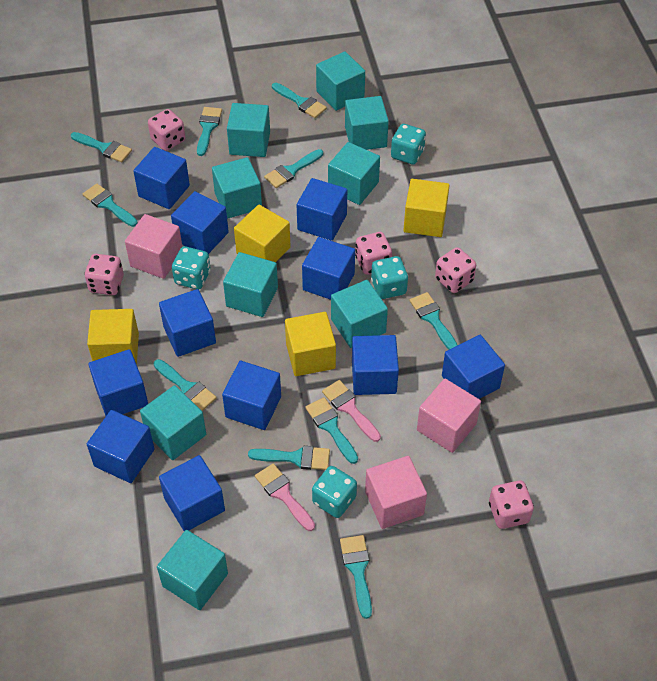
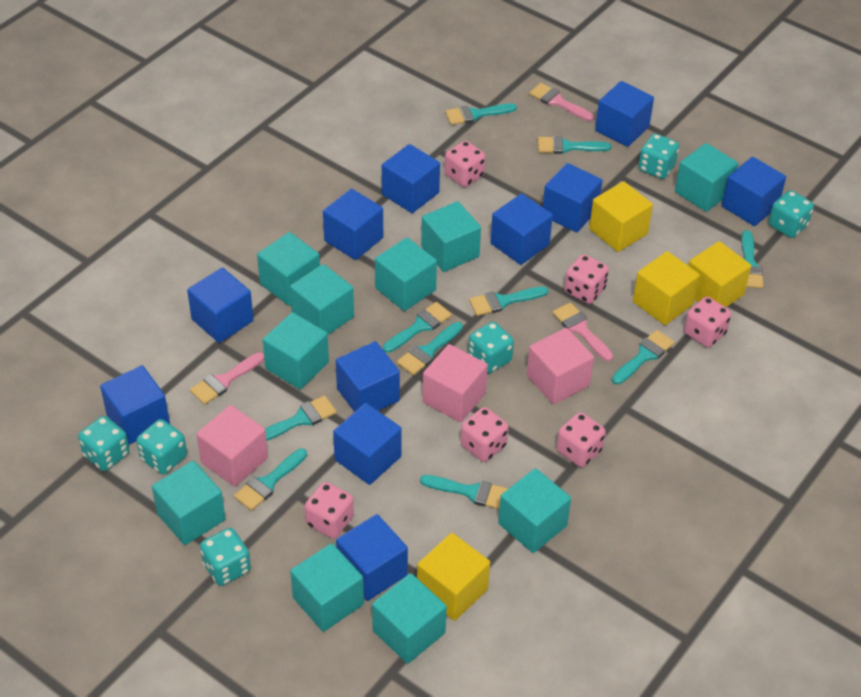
pink brush: 2 -> 3
pink dice: 5 -> 6
turquoise cube: 9 -> 10
turquoise dice: 4 -> 6

